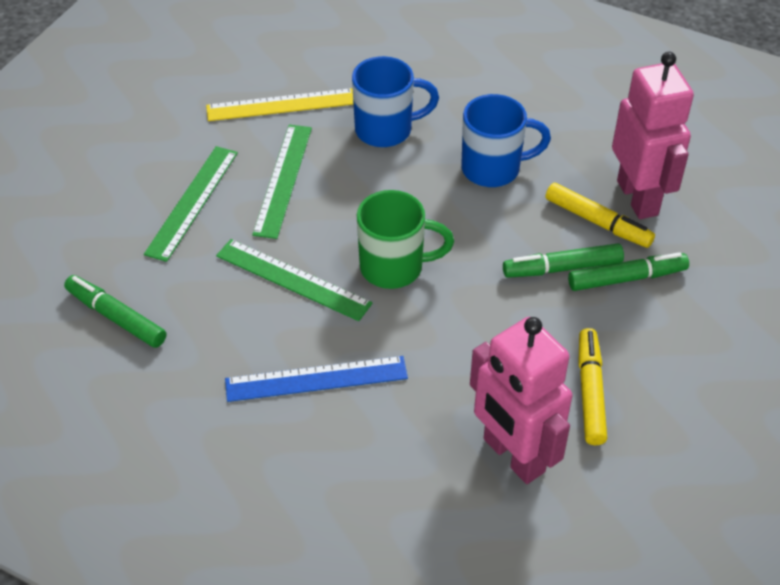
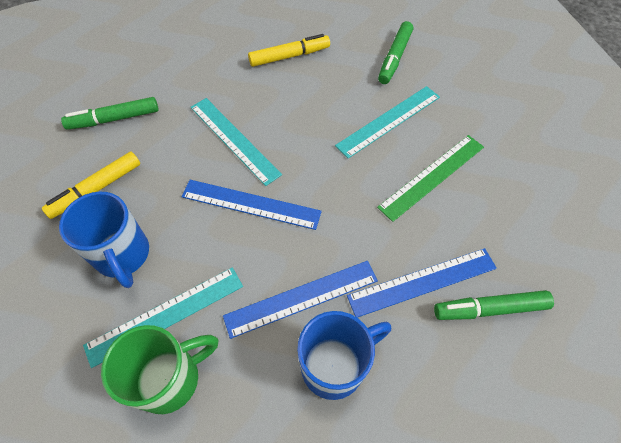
blue ruler: 1 -> 3
green ruler: 3 -> 1
pink robot: 2 -> 0
turquoise ruler: 0 -> 3
yellow ruler: 1 -> 0

